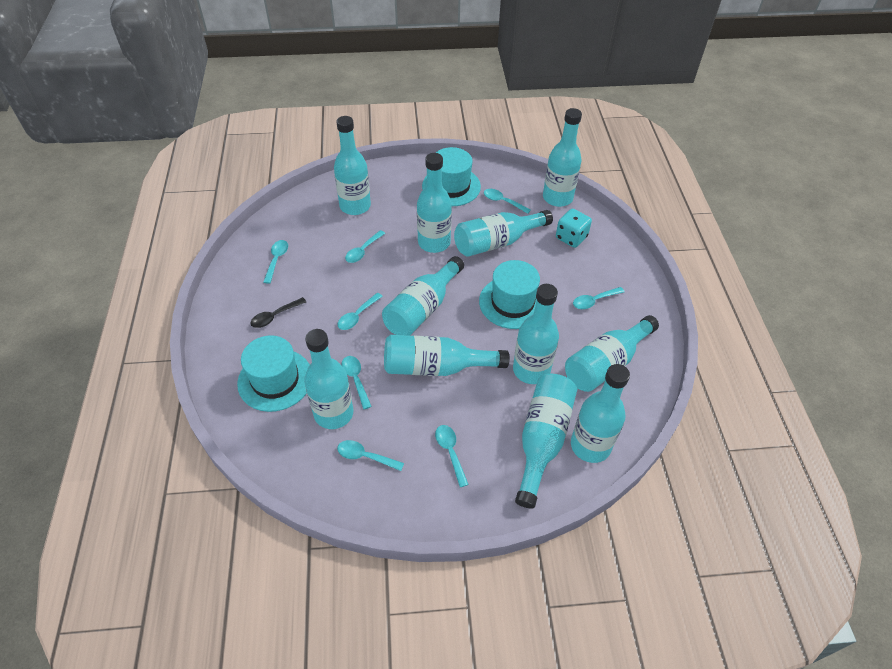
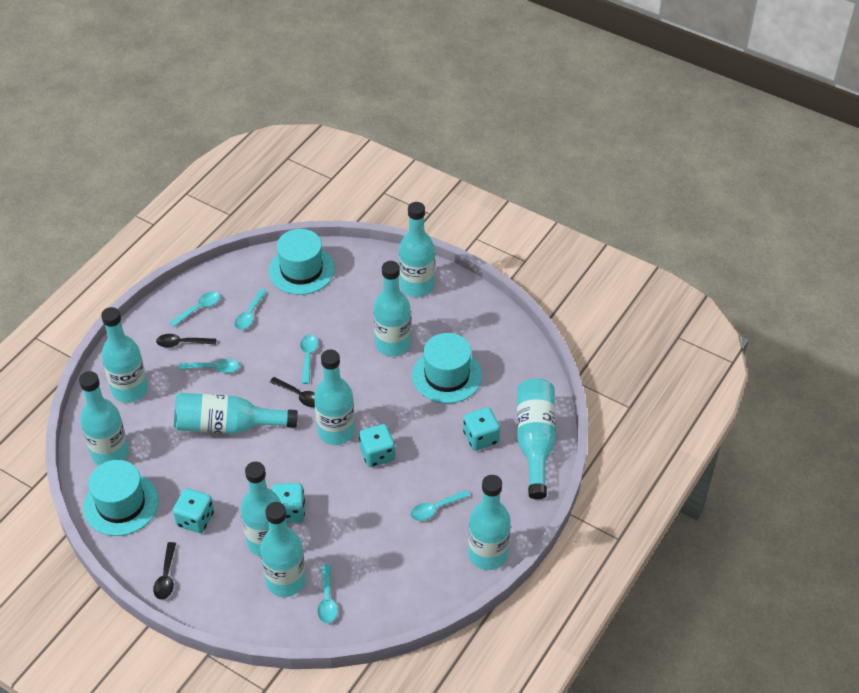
black spoon: 1 -> 3
turquoise bottle: 11 -> 10
turquoise dice: 1 -> 4
turquoise spoon: 8 -> 6

